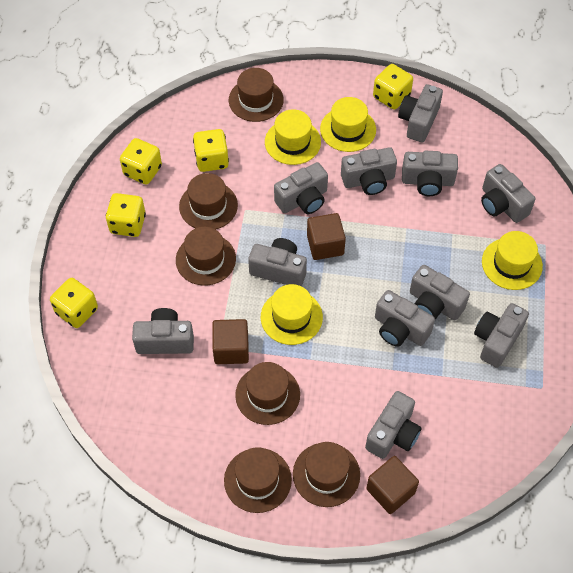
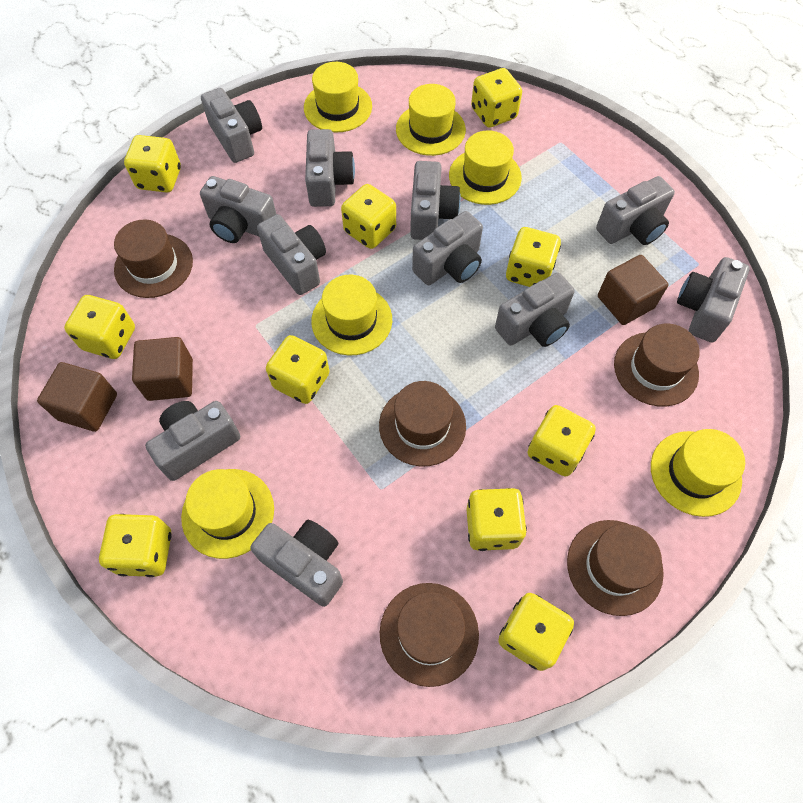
brown hat: 6 -> 5
yellow dice: 5 -> 10
yellow hat: 4 -> 6

